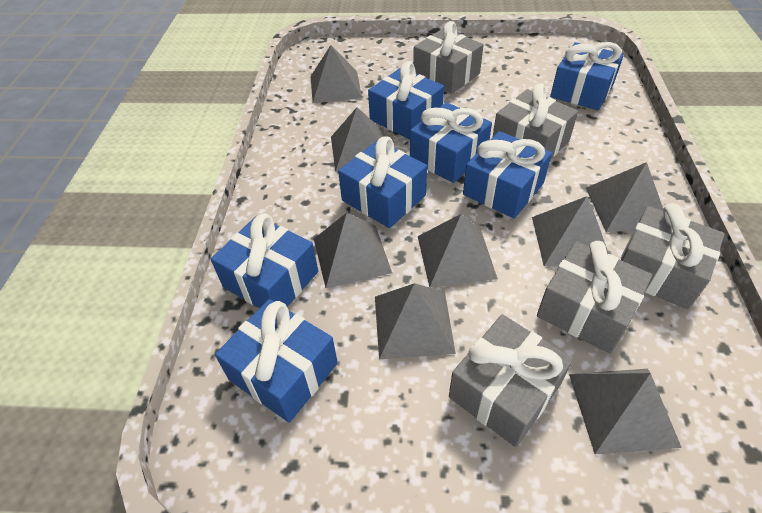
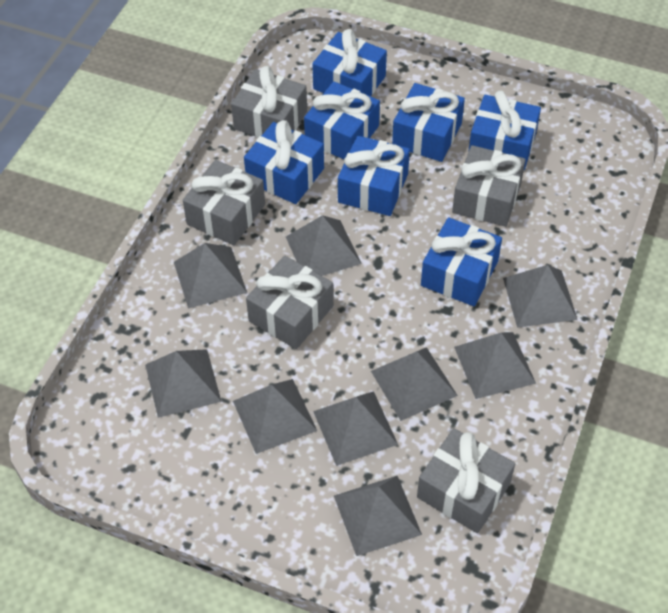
grey pyramid: 8 -> 9

